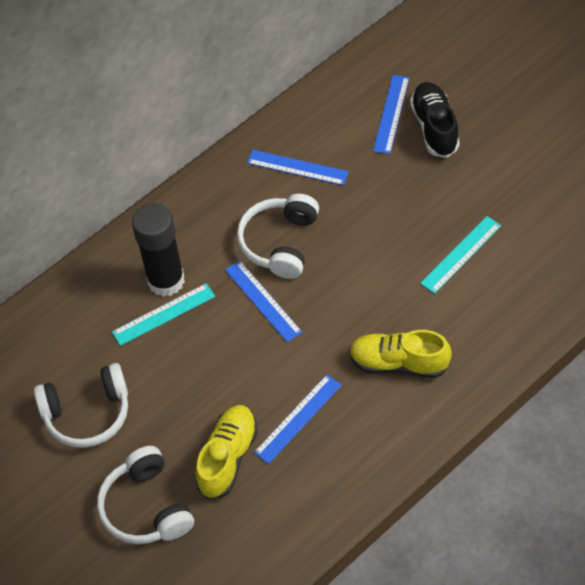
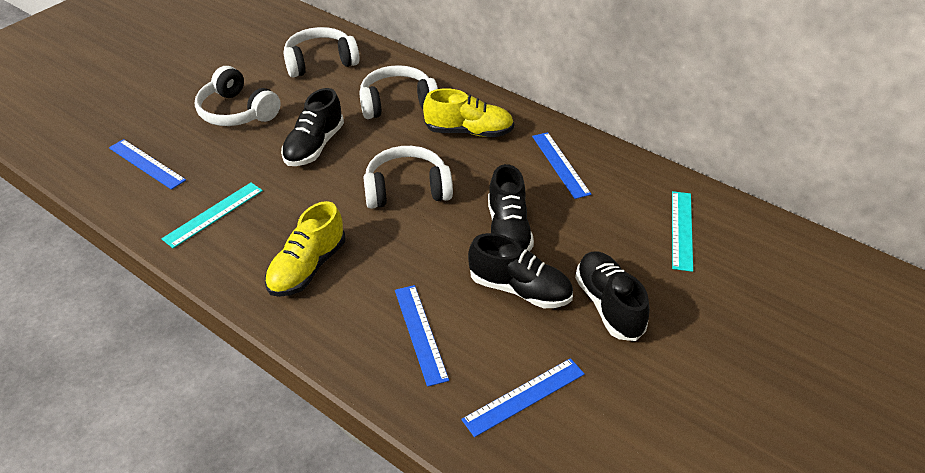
black glue stick: 1 -> 0
black shoe: 1 -> 4
white headphones: 3 -> 4

